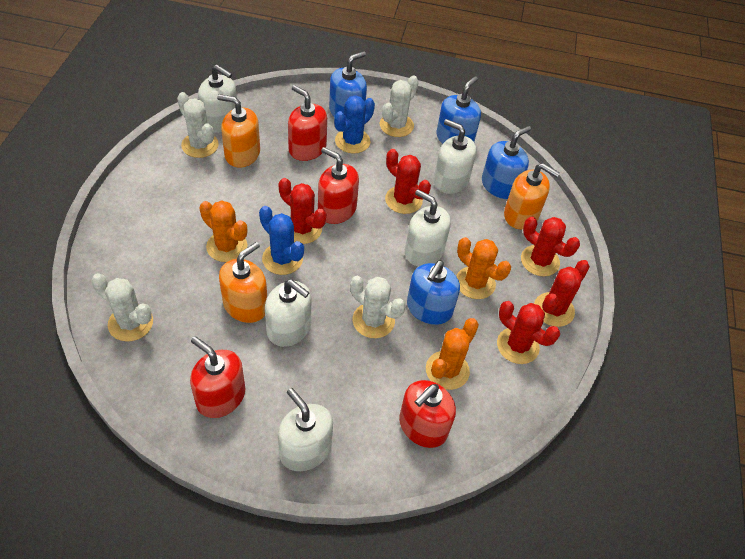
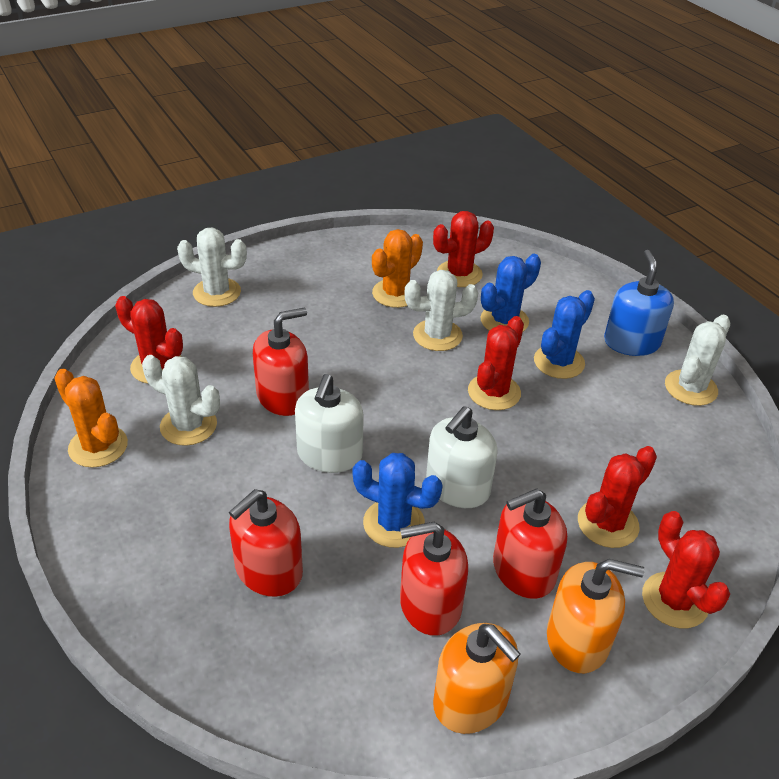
blue cactus: 2 -> 3
blue soap dispenser: 4 -> 1
orange cactus: 3 -> 2
orange soap dispenser: 3 -> 2
white soap dispenser: 5 -> 2

